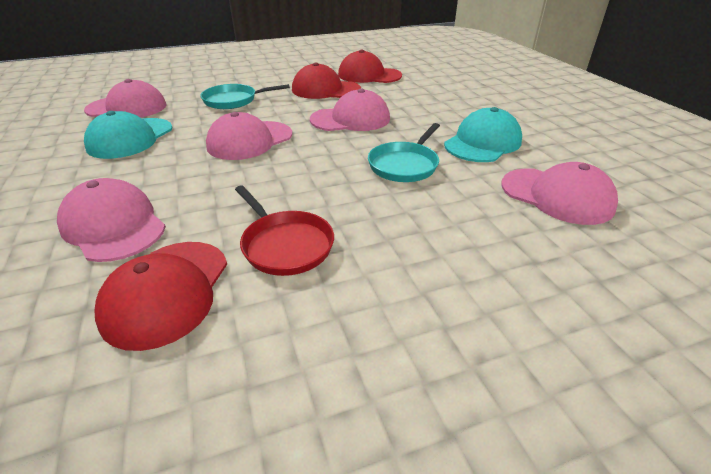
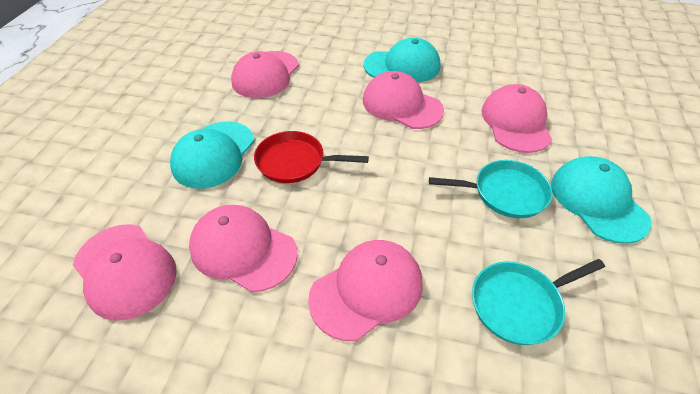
pink cap: 5 -> 6
red cap: 3 -> 0
turquoise cap: 2 -> 3

